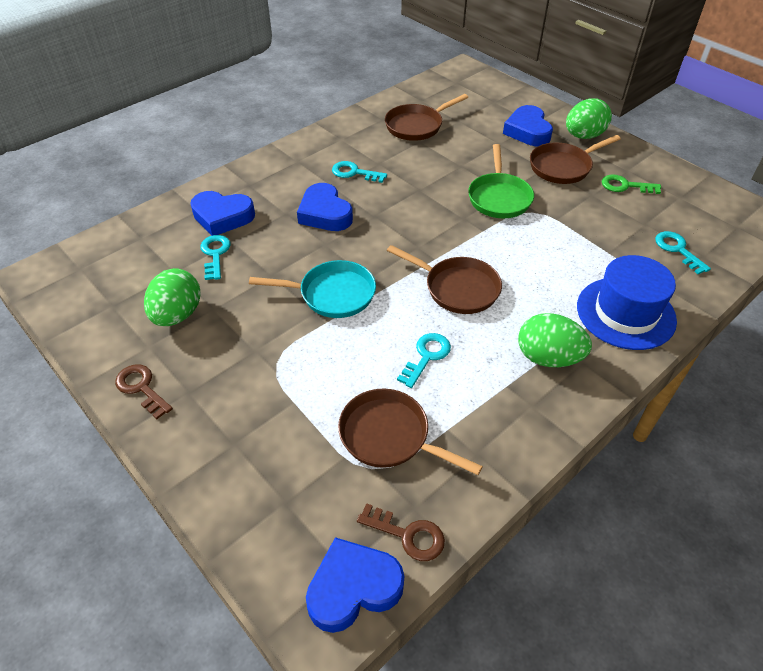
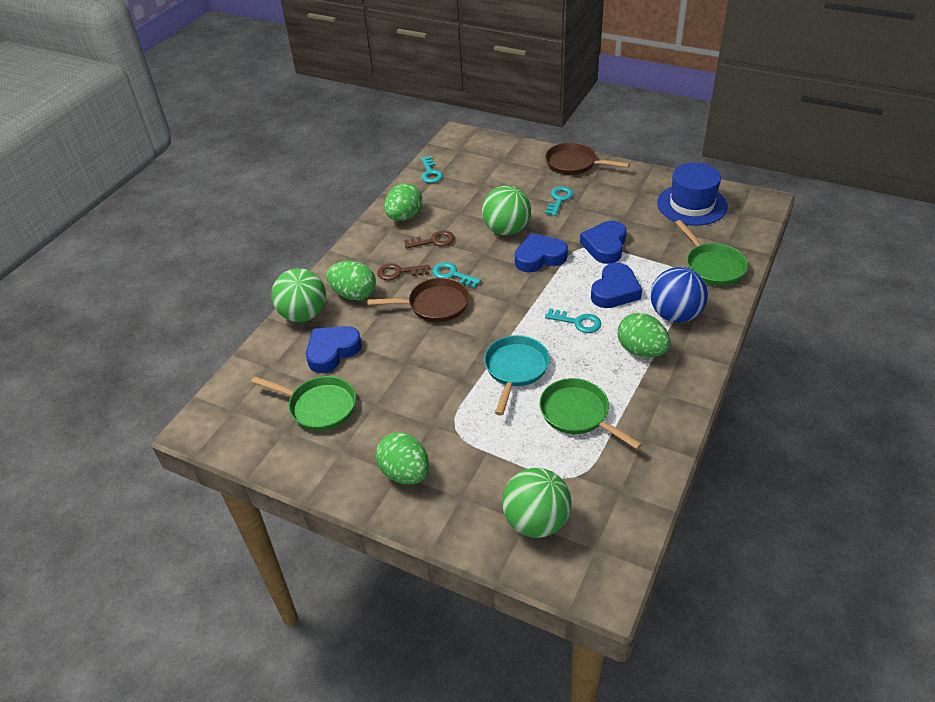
blue ball: 0 -> 1
brown pan: 4 -> 2
green ball: 0 -> 3
green egg: 3 -> 4
green key: 1 -> 0
green pan: 1 -> 3

